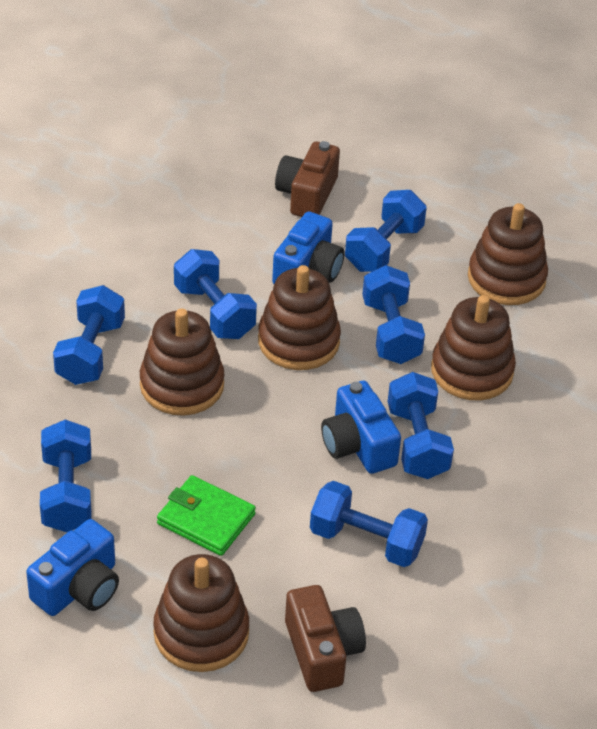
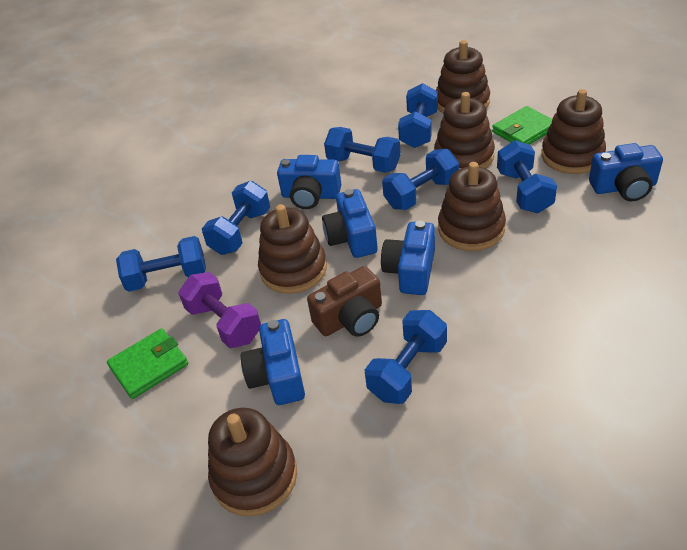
blue camera: 3 -> 5
brown camera: 2 -> 1
brown stacking toy: 5 -> 6
green wallet: 1 -> 2
purple dumbbell: 0 -> 1

